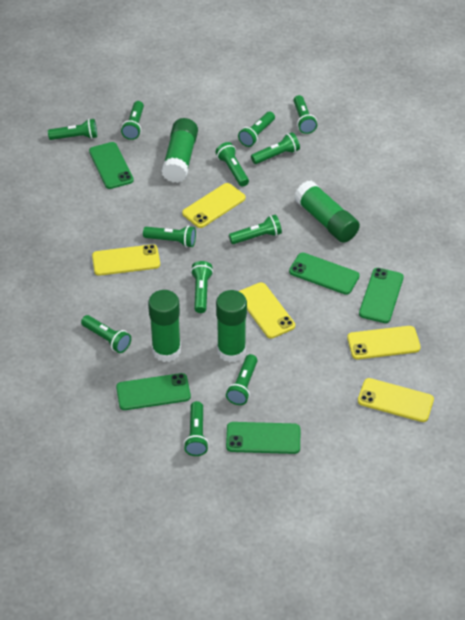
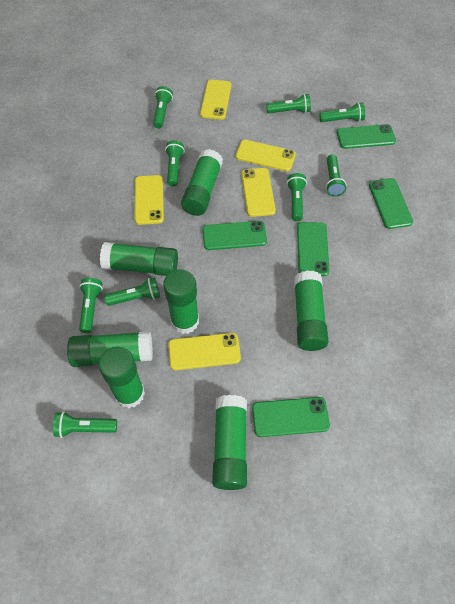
green flashlight: 12 -> 9
green glue stick: 4 -> 7

